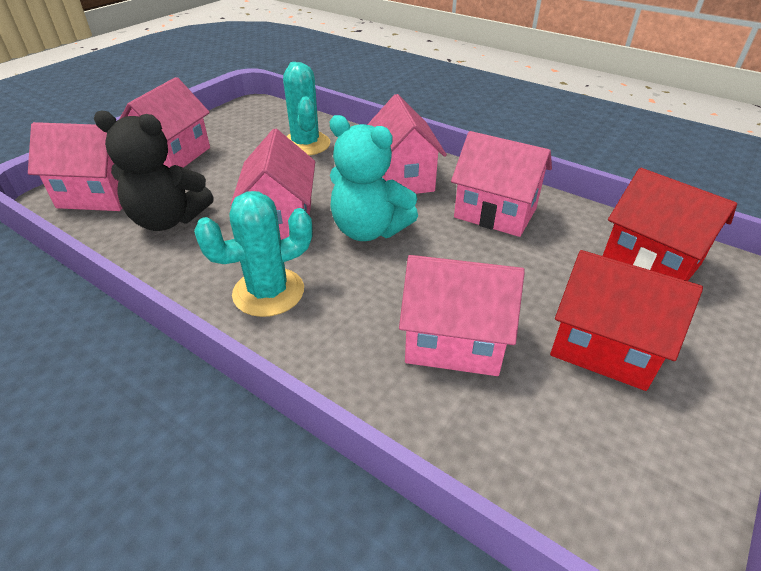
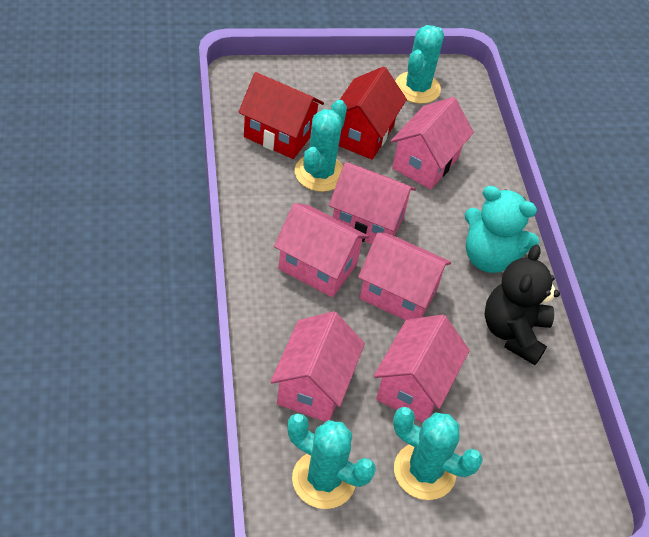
turquoise cactus: 2 -> 4

